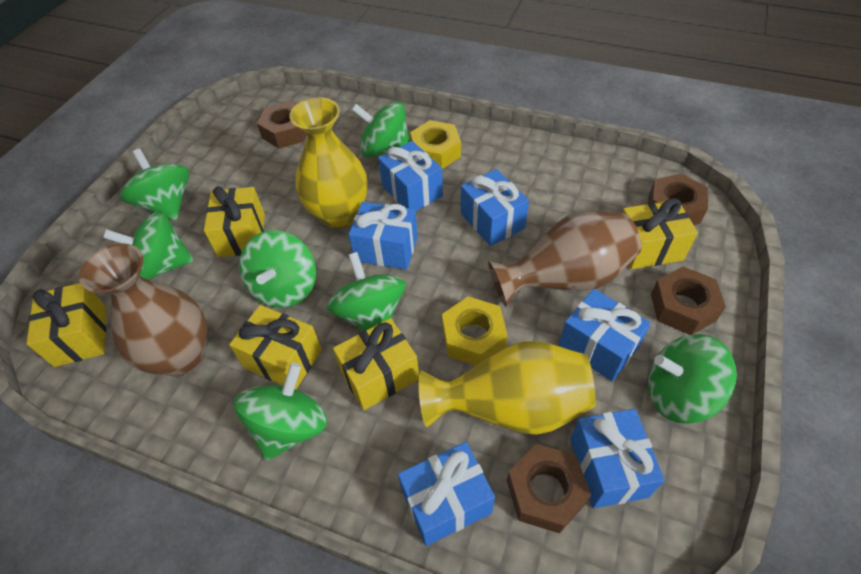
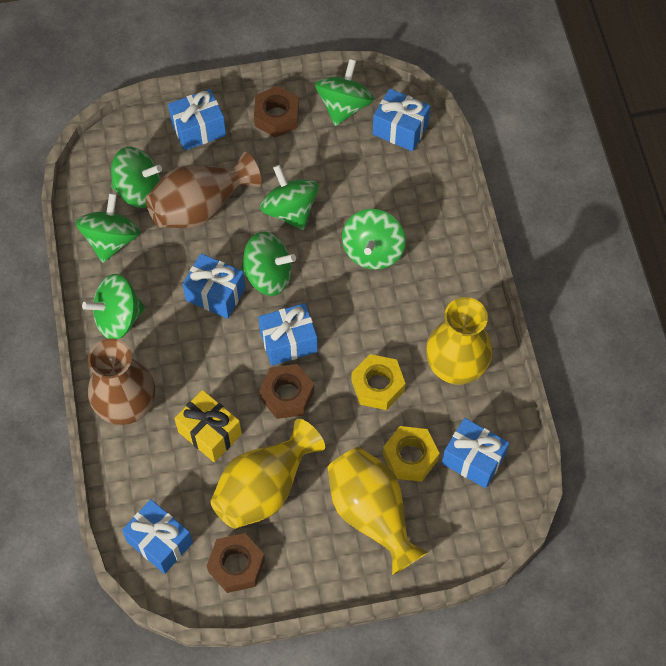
brown nut: 4 -> 3
yellow gift: 5 -> 1
yellow vase: 2 -> 3

